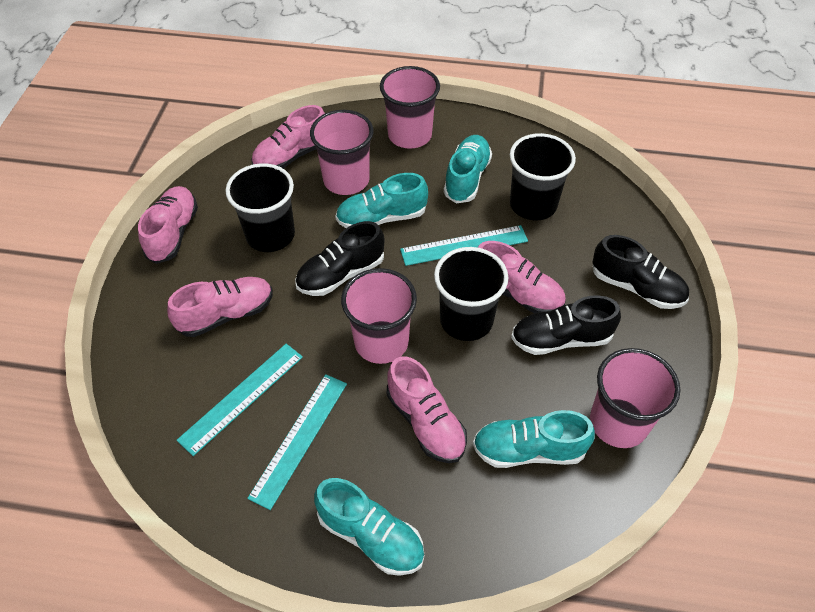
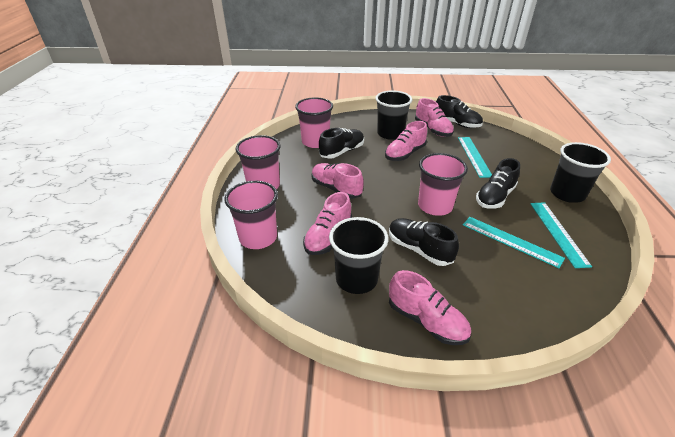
black shoe: 3 -> 4
turquoise shoe: 4 -> 0

